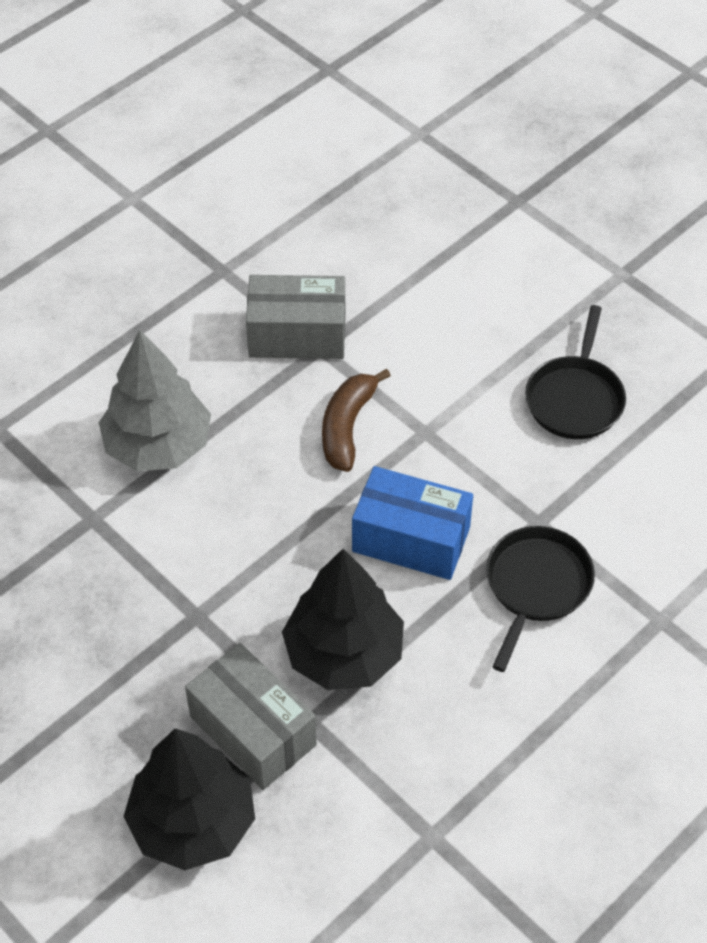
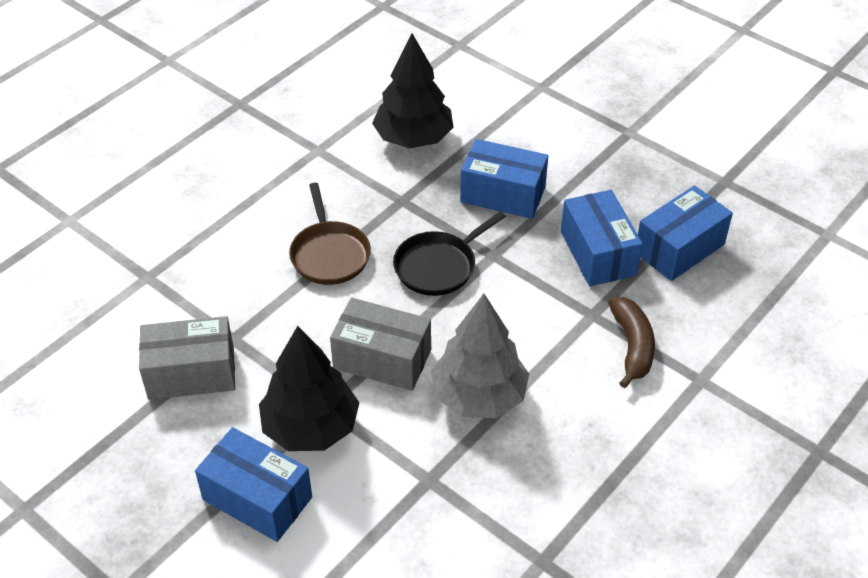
black pan: 2 -> 1
blue box: 1 -> 4
brown pan: 0 -> 1

